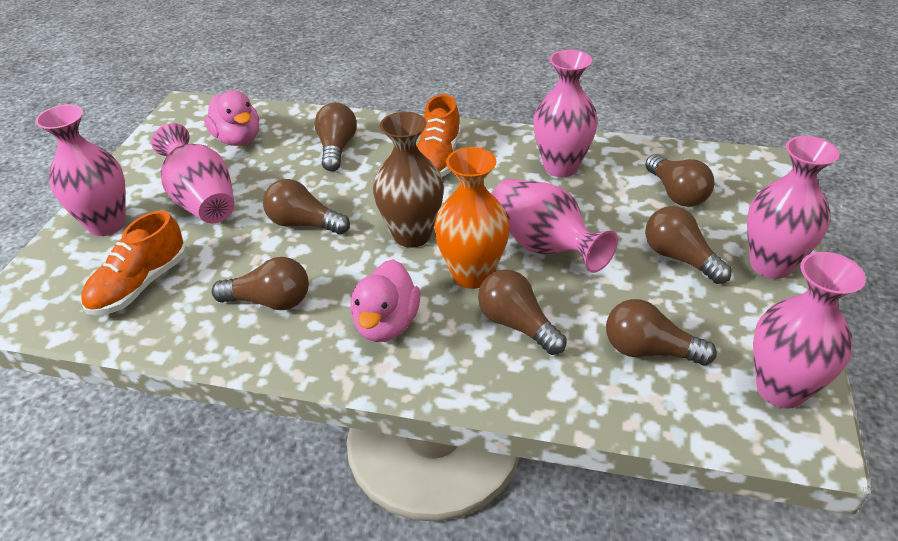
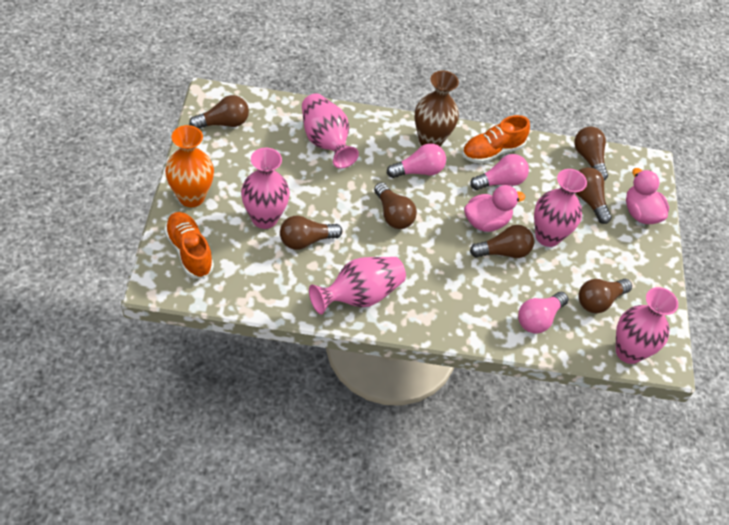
pink light bulb: 0 -> 3
pink vase: 6 -> 5

